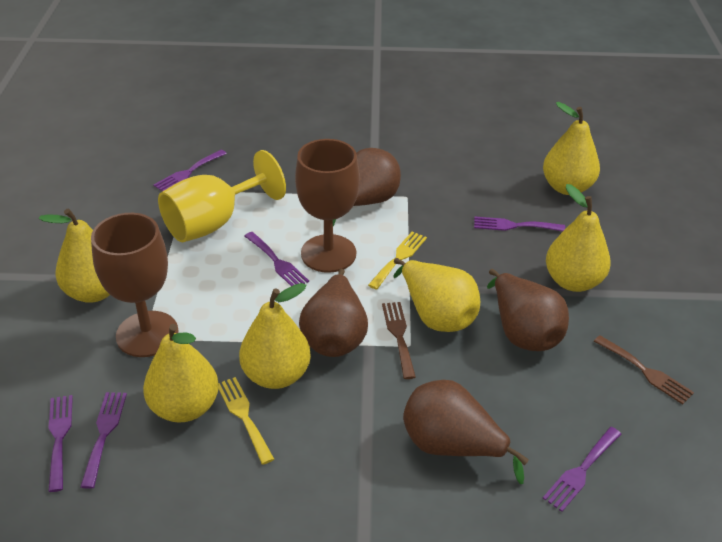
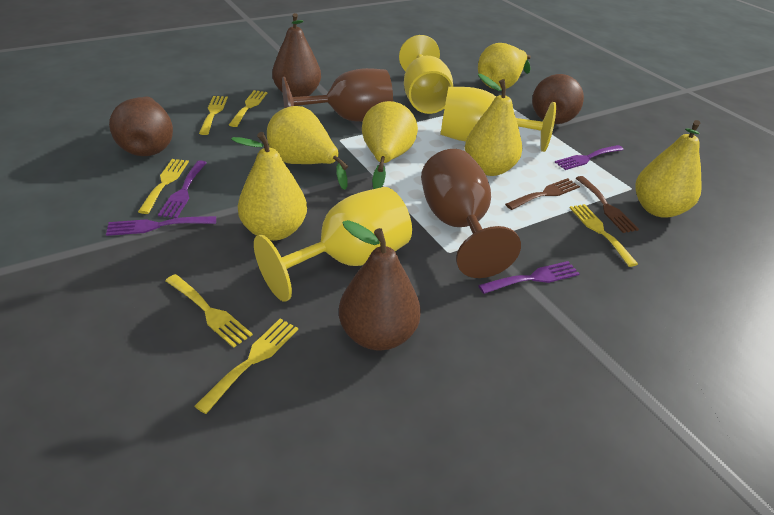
purple fork: 6 -> 4
yellow fork: 2 -> 6
yellow goblet: 1 -> 3

